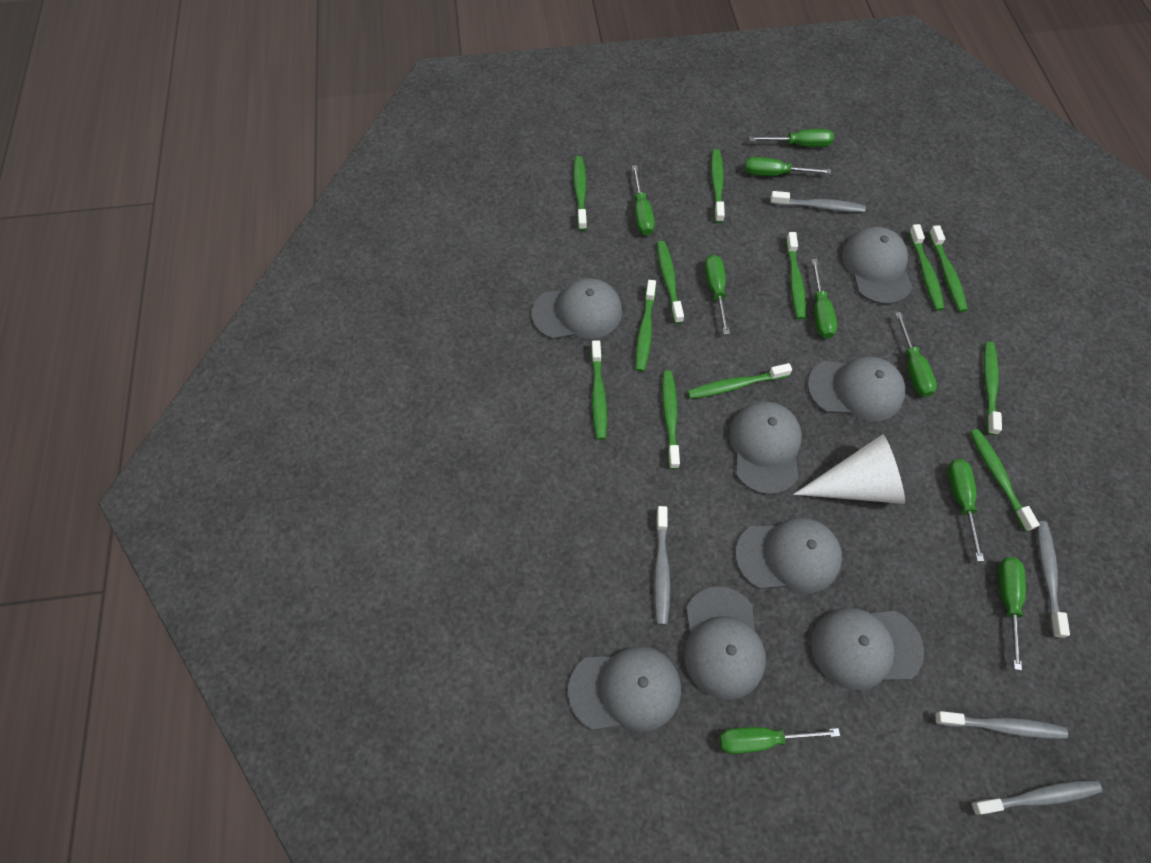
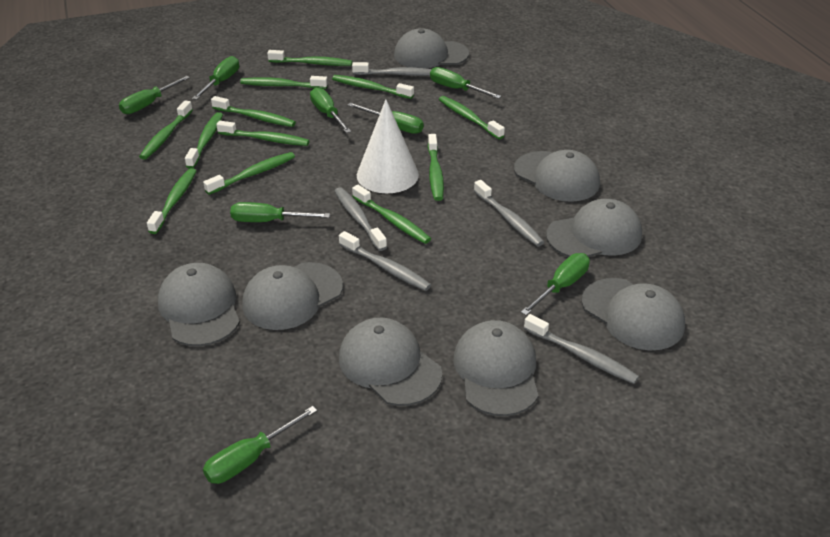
green screwdriver: 9 -> 8

